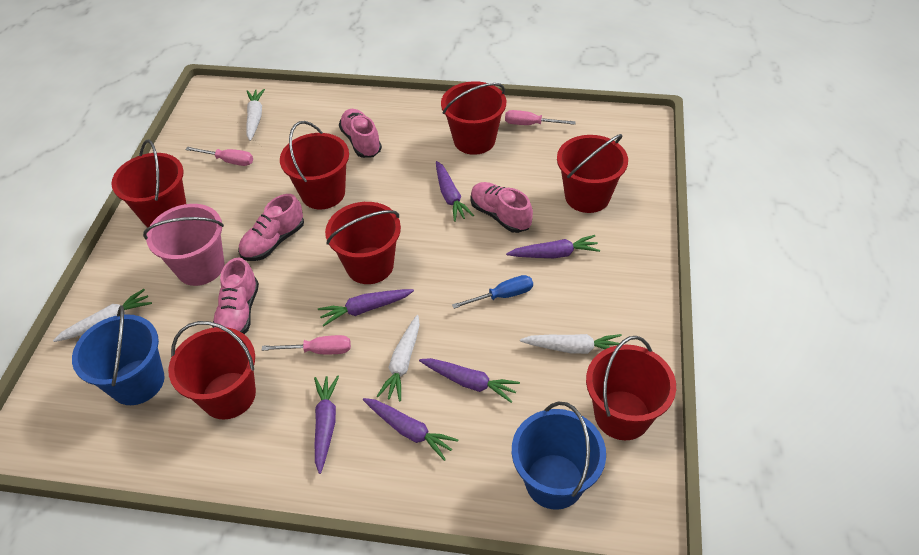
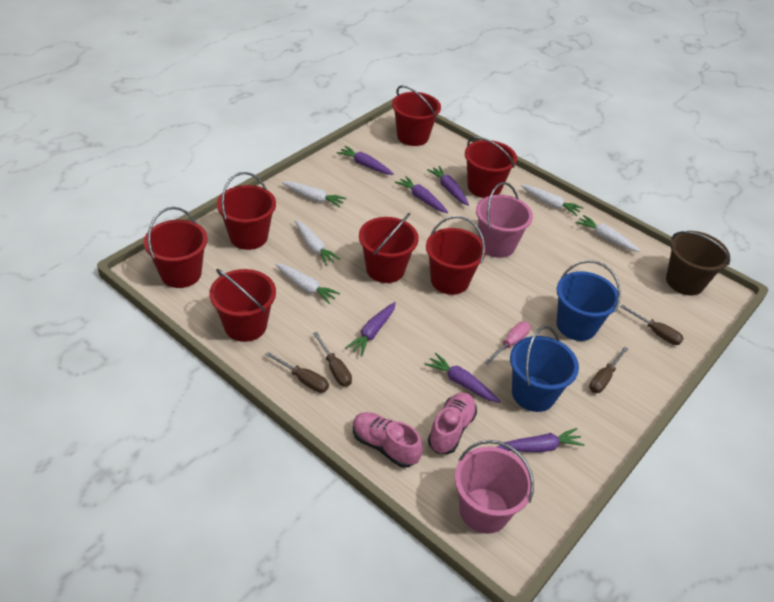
blue screwdriver: 1 -> 0
brown bucket: 0 -> 1
brown screwdriver: 0 -> 4
pink bucket: 1 -> 2
pink screwdriver: 3 -> 1
pink shoe: 4 -> 2
white carrot: 4 -> 5

